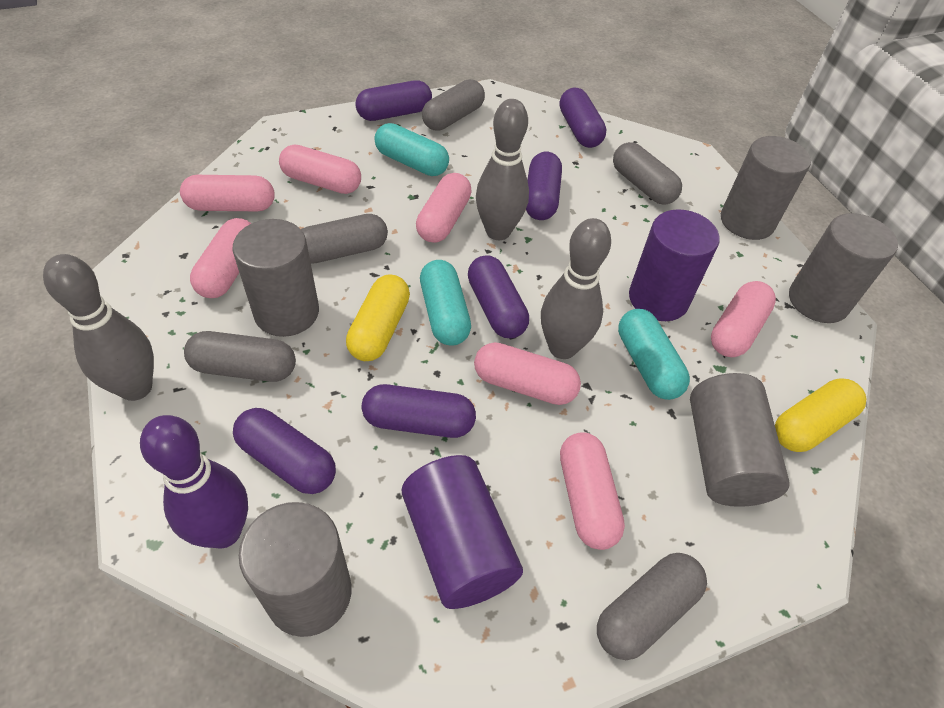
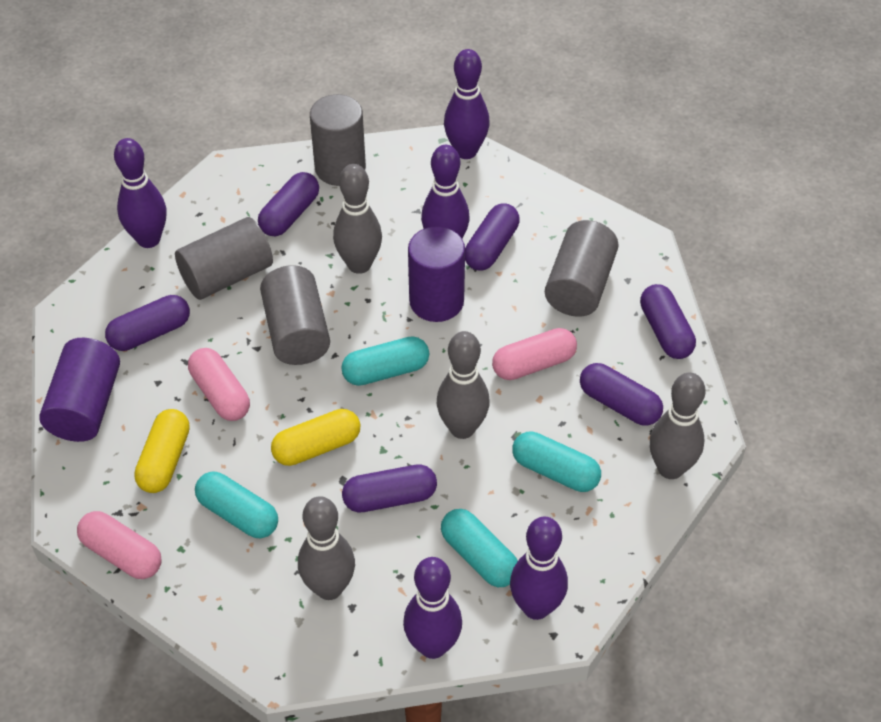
grey bowling pin: 3 -> 4
grey capsule: 5 -> 0
grey cylinder: 5 -> 4
pink capsule: 7 -> 3
purple bowling pin: 1 -> 5
turquoise capsule: 3 -> 4

